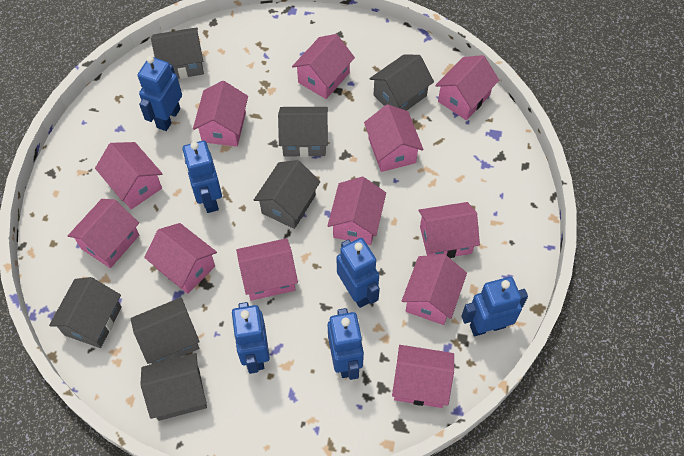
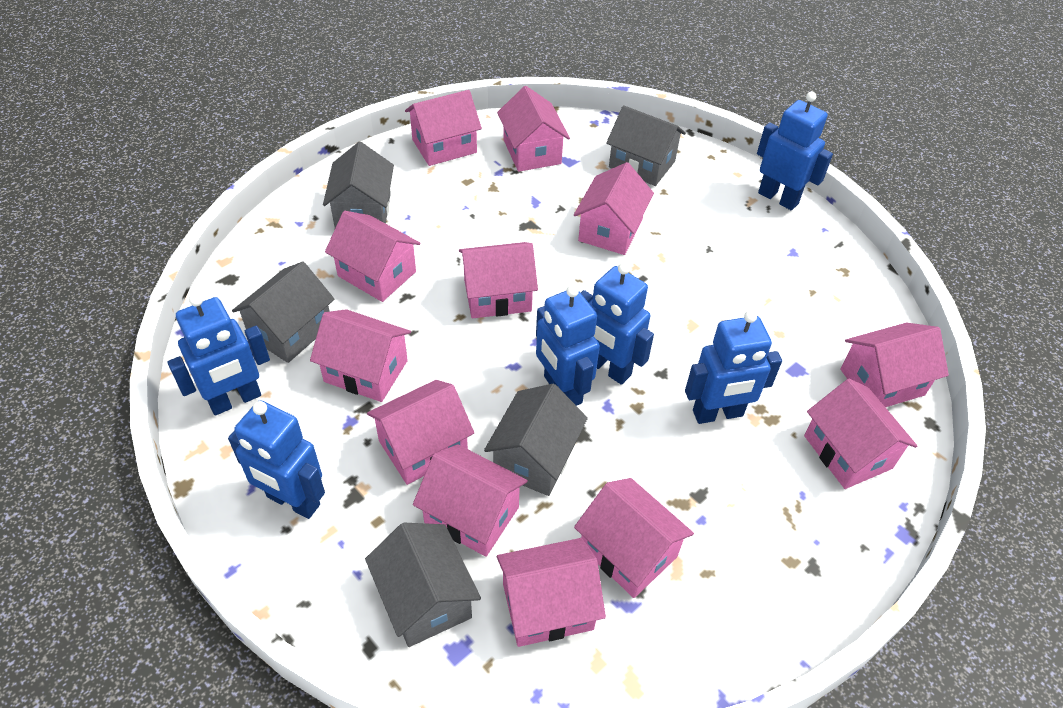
grey house: 7 -> 5

